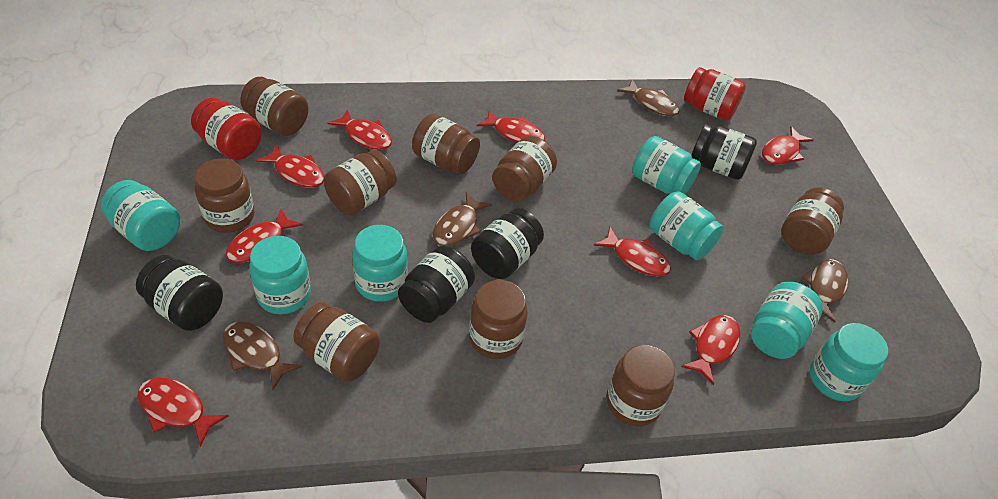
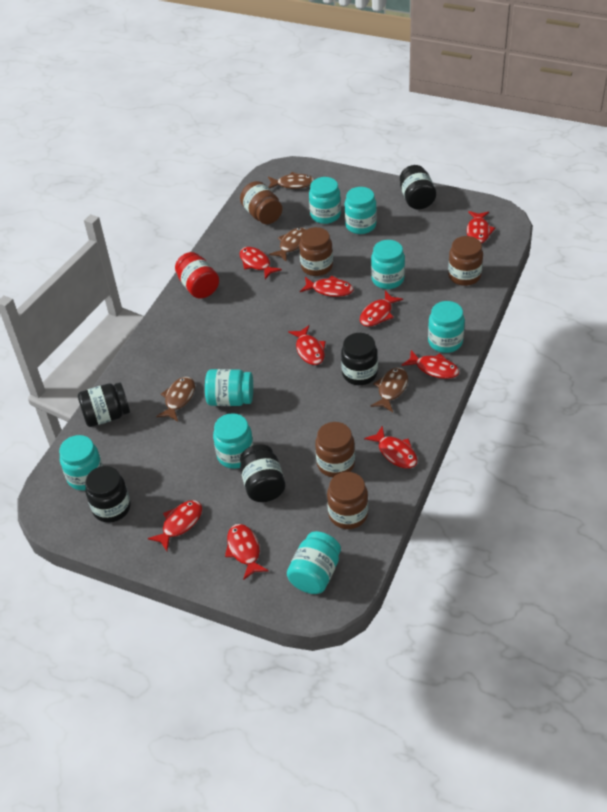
black jar: 4 -> 5
brown jar: 9 -> 5
red fish: 8 -> 9
red jar: 2 -> 1
turquoise jar: 7 -> 8

